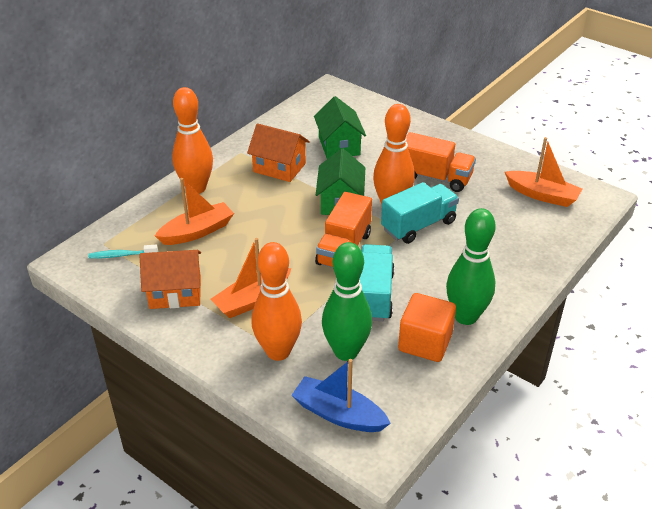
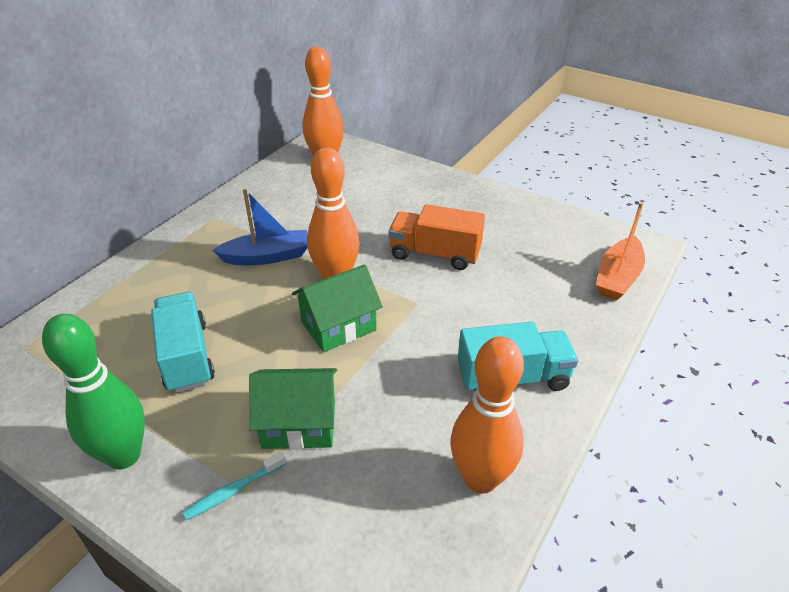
green bowling pin: 2 -> 1
orange boat: 3 -> 1
orange cube: 1 -> 0
orange house: 2 -> 0
orange truck: 2 -> 1

